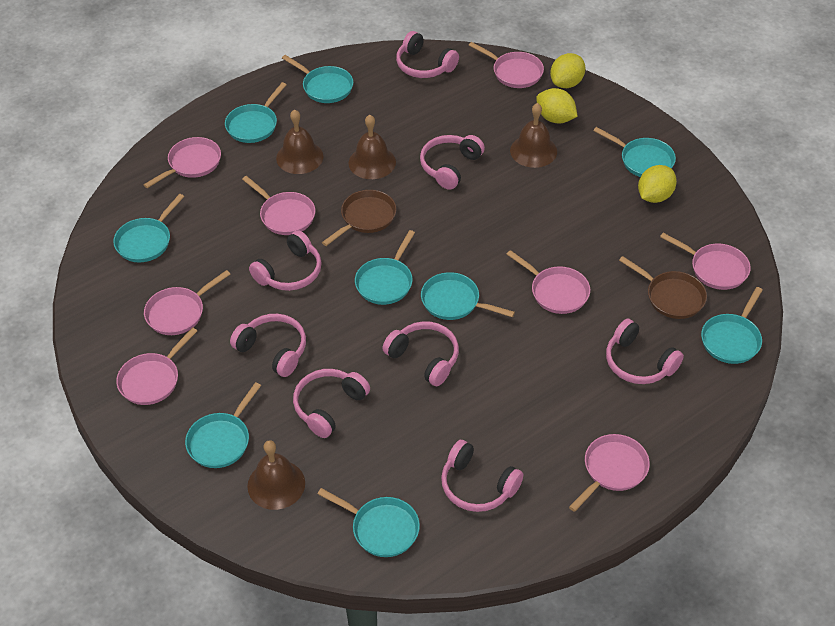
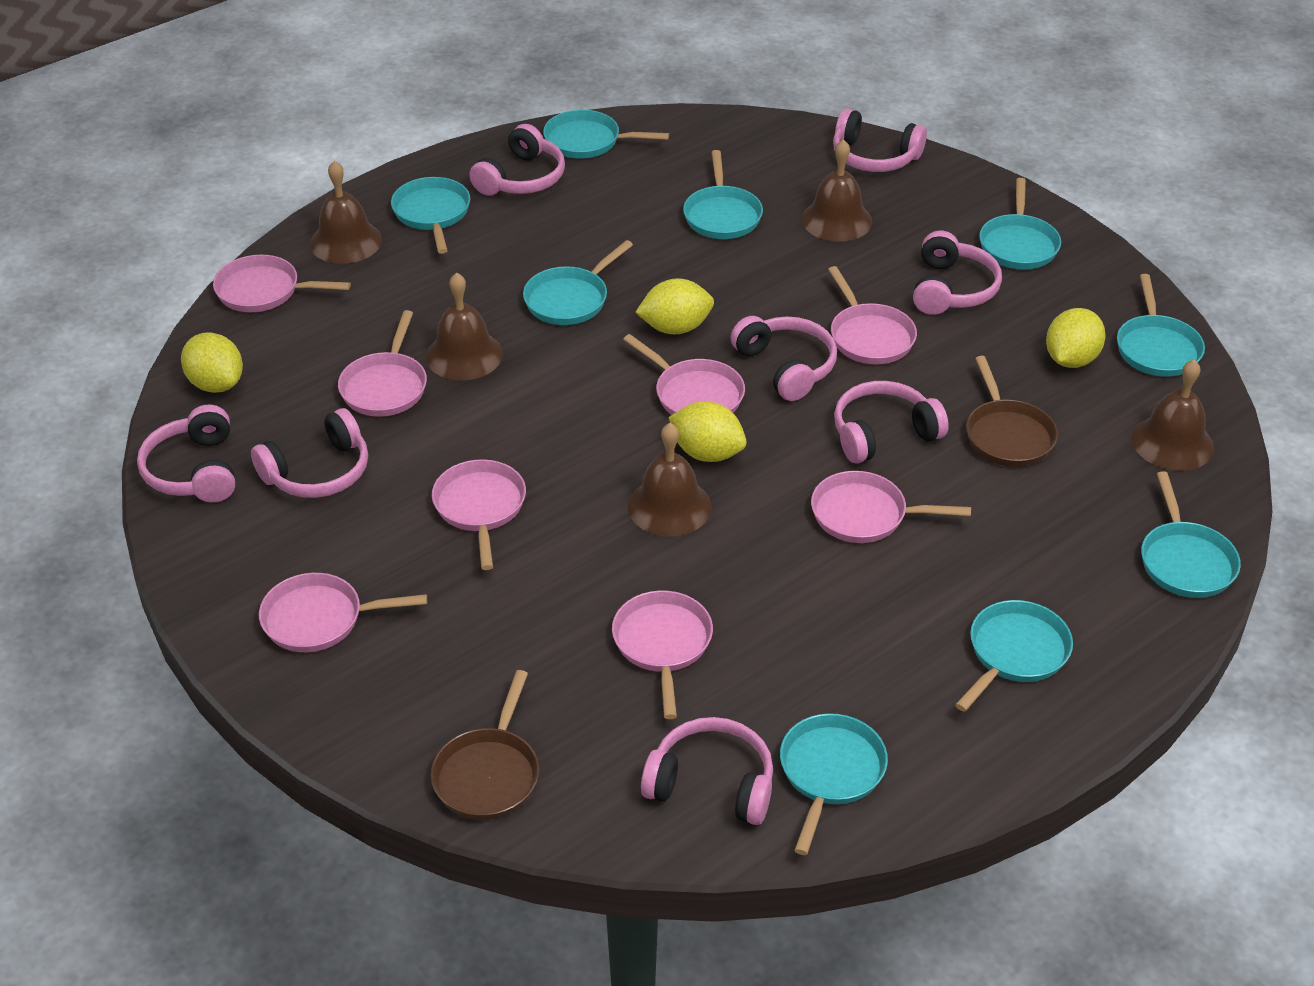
brown bell: 4 -> 5
yellow lemon: 3 -> 4

